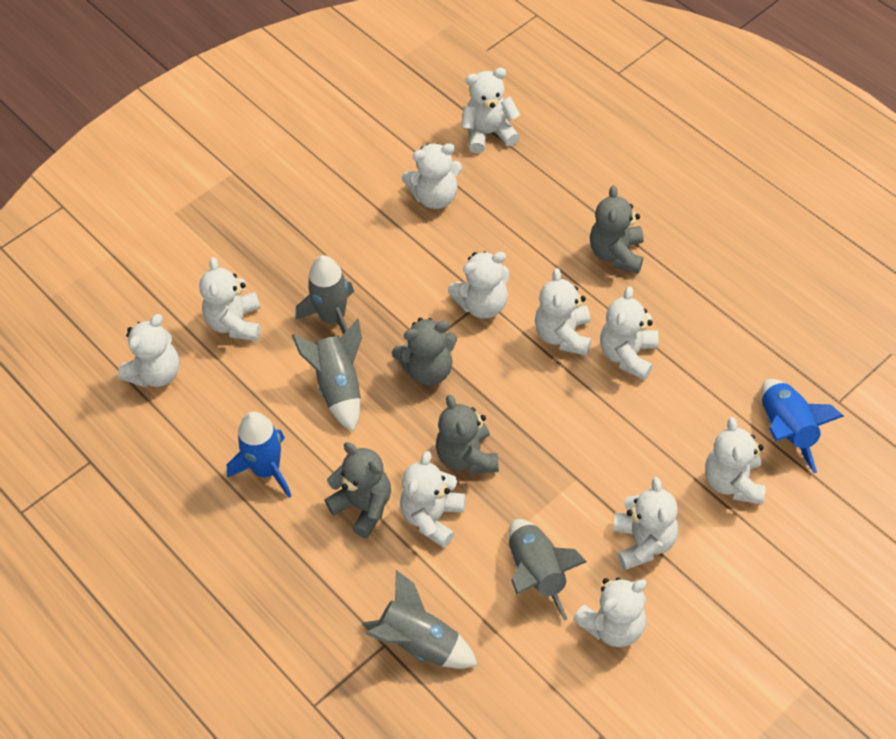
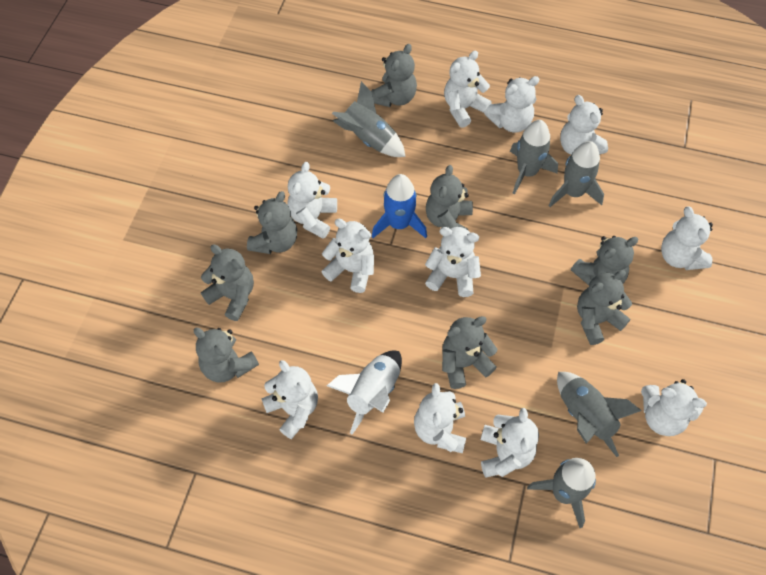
blue rocket: 2 -> 1
grey rocket: 4 -> 5
grey teddy bear: 4 -> 8
white rocket: 0 -> 1

